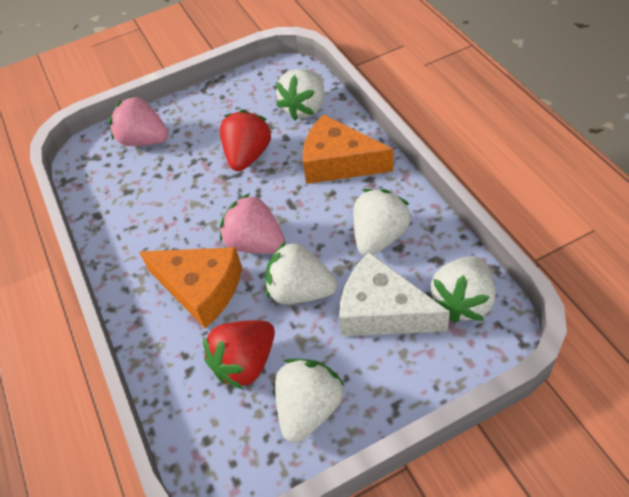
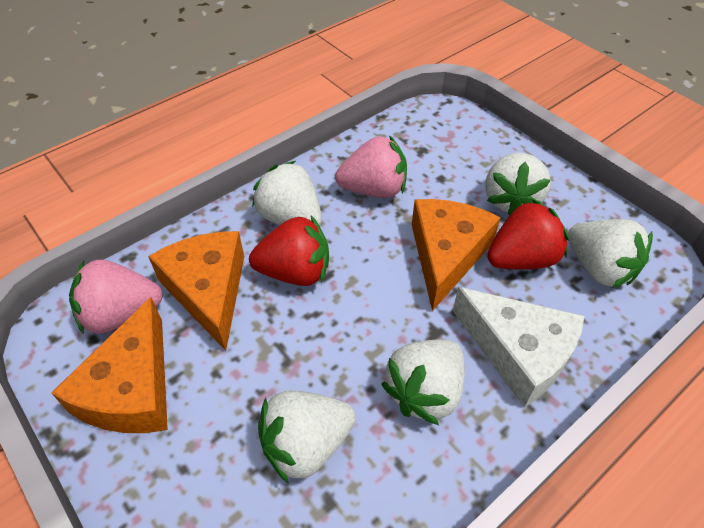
orange cheese: 2 -> 3

